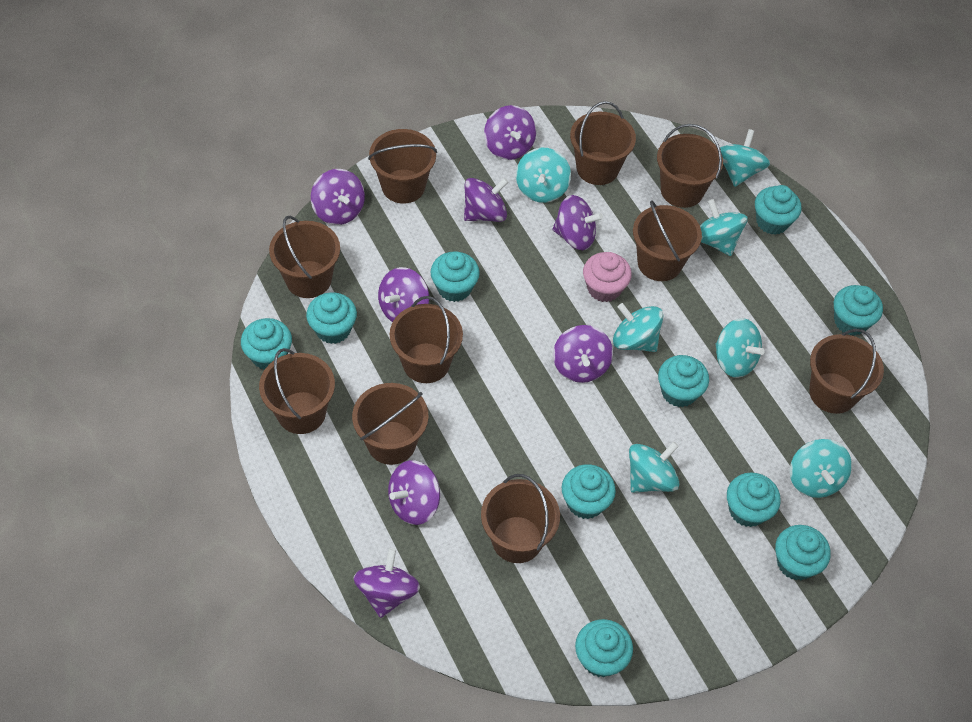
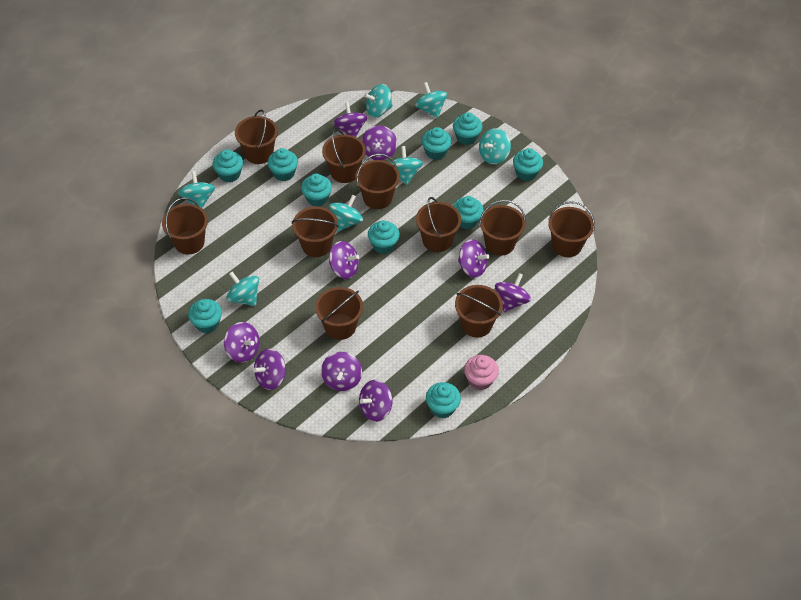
purple spinning top: 8 -> 9

